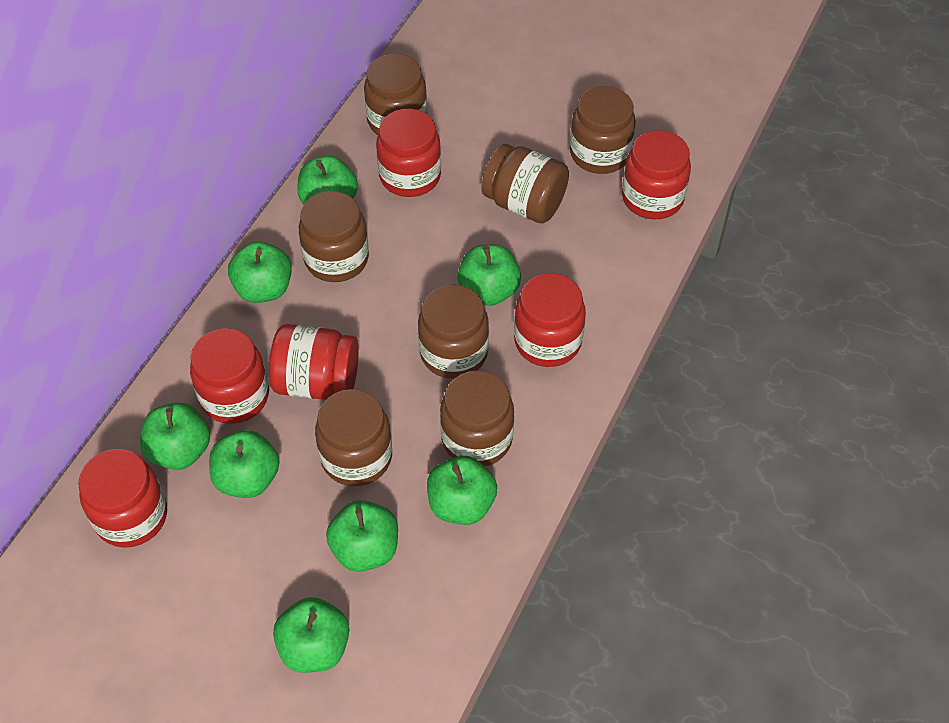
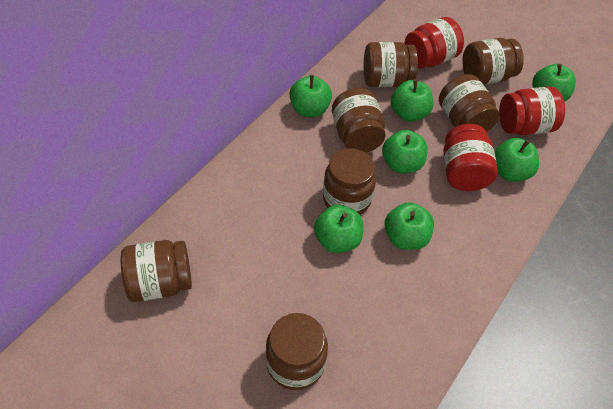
green apple: 8 -> 7
red jar: 6 -> 3

